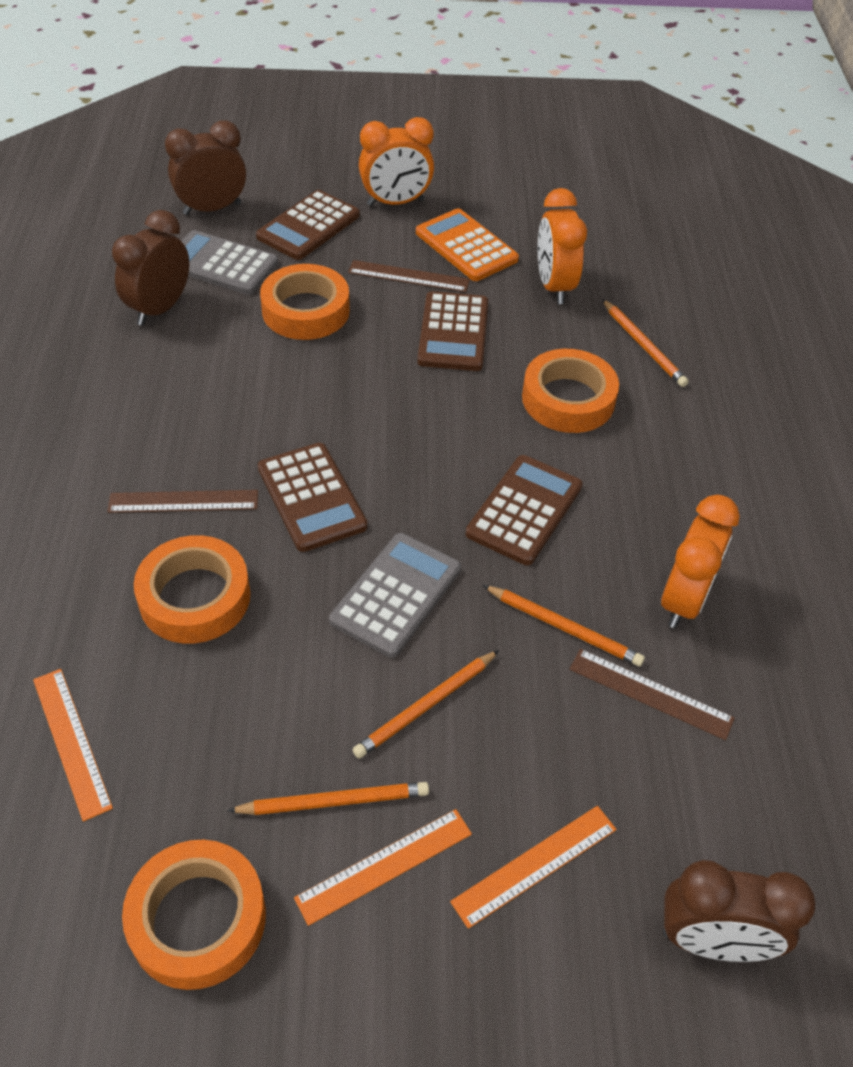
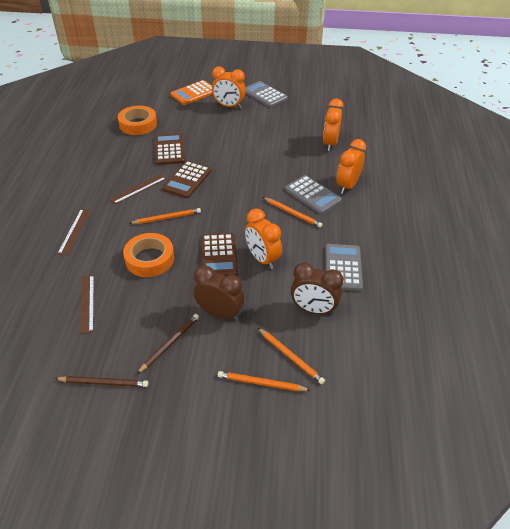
brown calculator: 4 -> 3
brown clock: 3 -> 2
brown pencil: 0 -> 2
grey calculator: 2 -> 3
orange clock: 3 -> 4
orange ruler: 3 -> 0
orange tape: 4 -> 2

